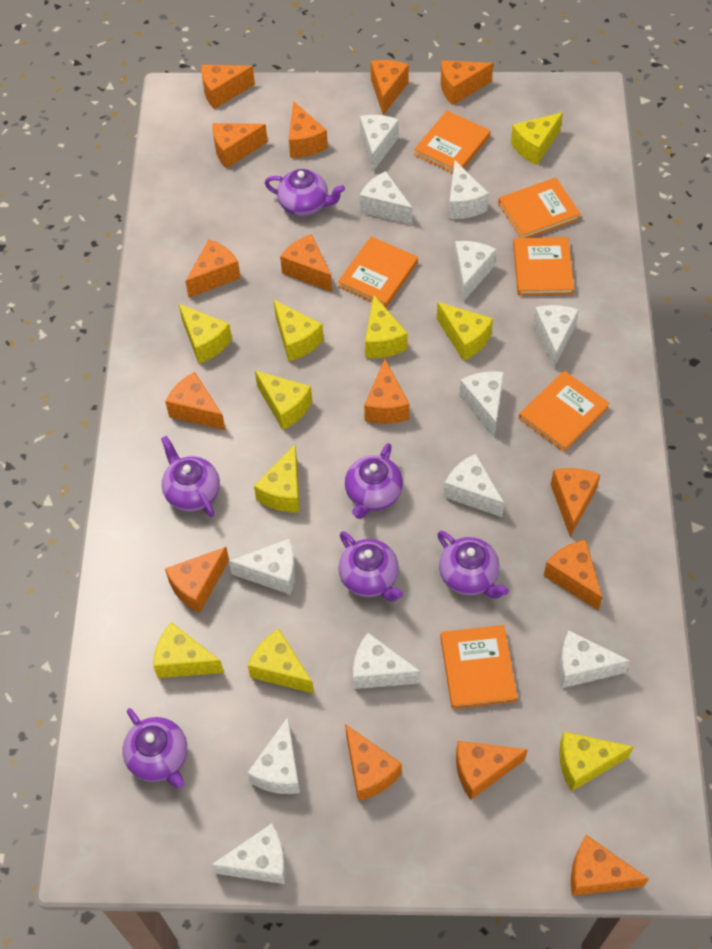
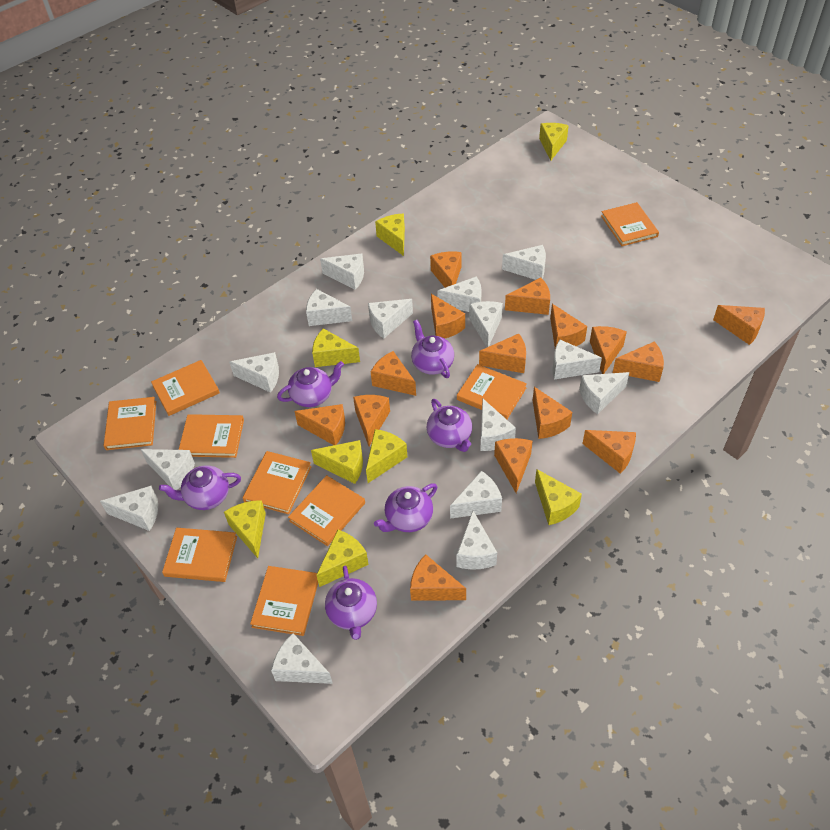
orange book: 6 -> 9
white cheese: 12 -> 15
yellow cheese: 10 -> 8

